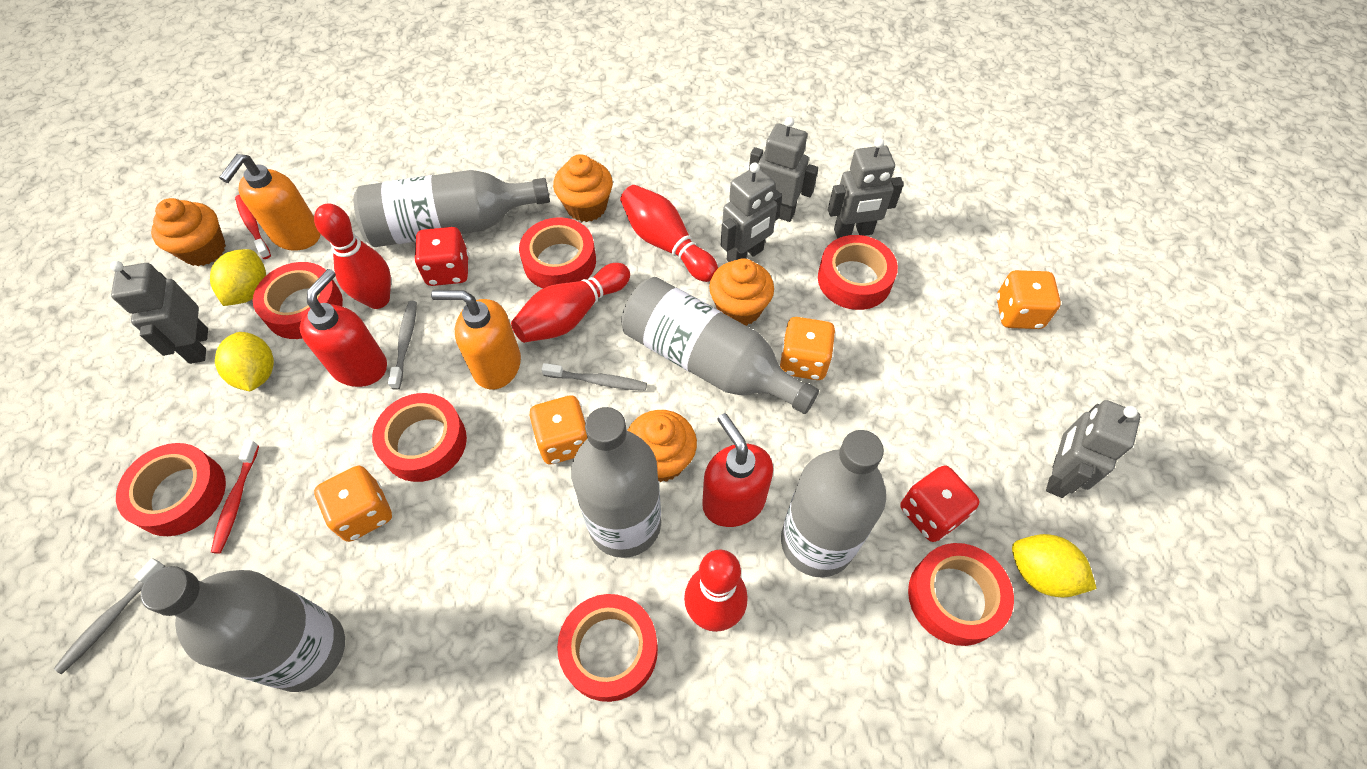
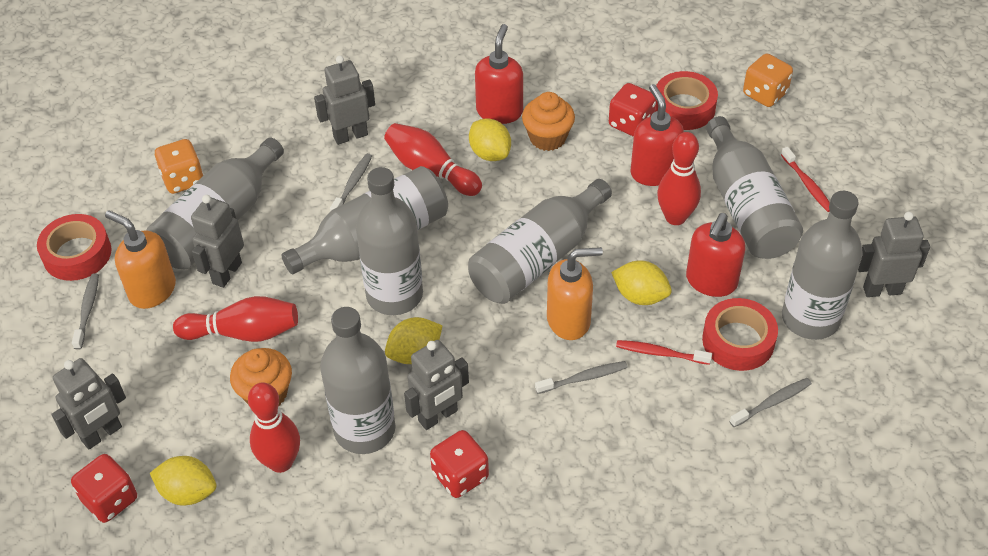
grey bottle: 5 -> 7
grey toothbrush: 3 -> 4
orange cupcake: 4 -> 2
orange dice: 4 -> 2
red dice: 2 -> 3
red soap dispenser: 2 -> 3
red tape: 7 -> 3
yellow lemon: 3 -> 4

